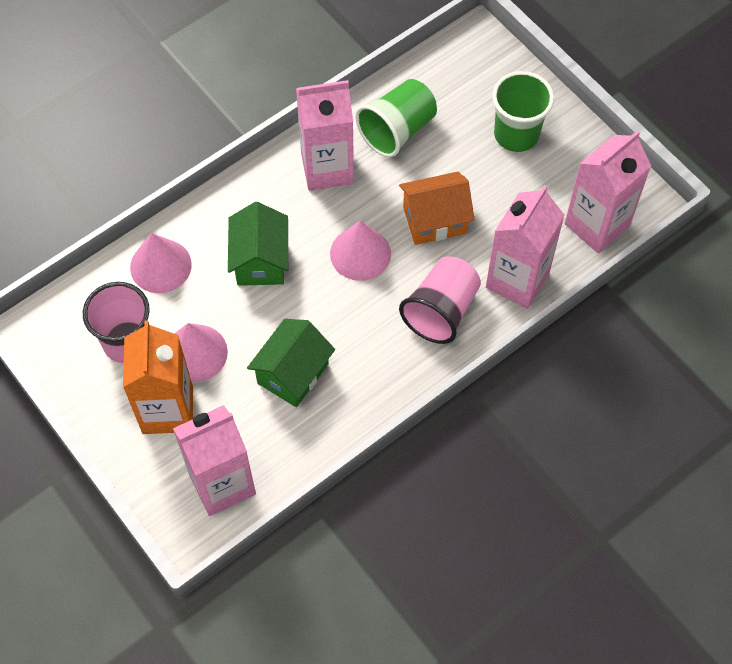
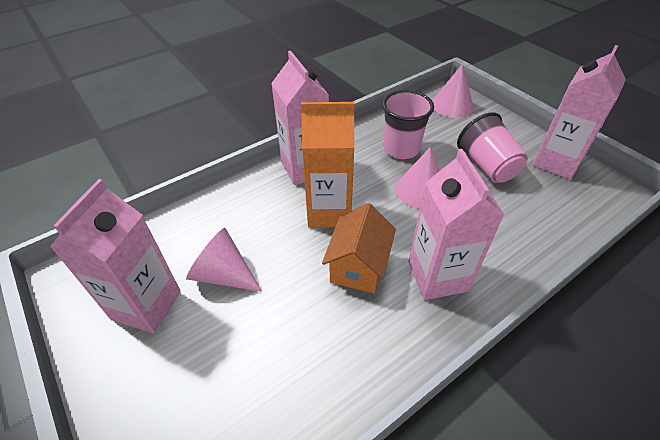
green cup: 2 -> 0
green house: 2 -> 0

